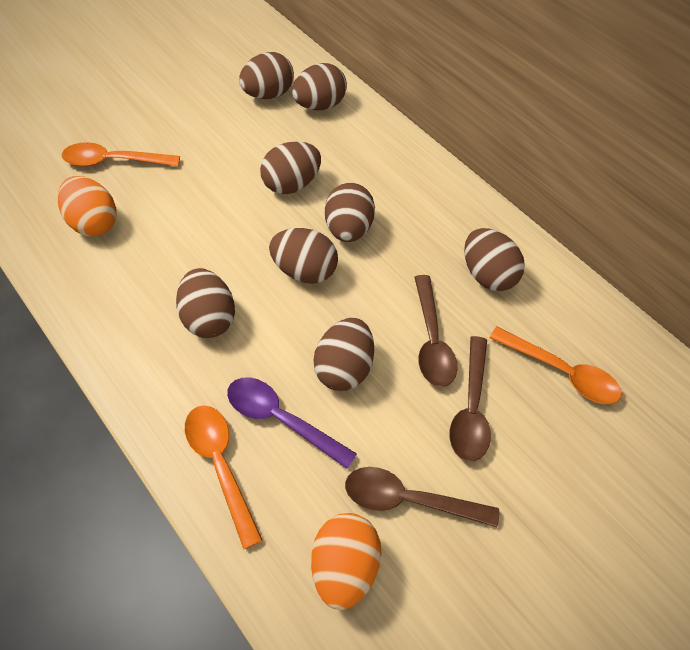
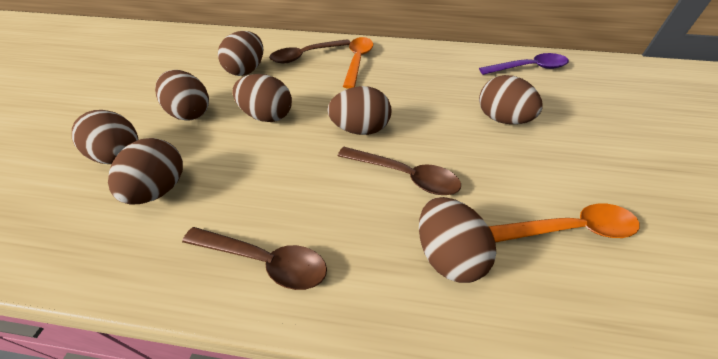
orange egg: 2 -> 0
orange spoon: 3 -> 2

